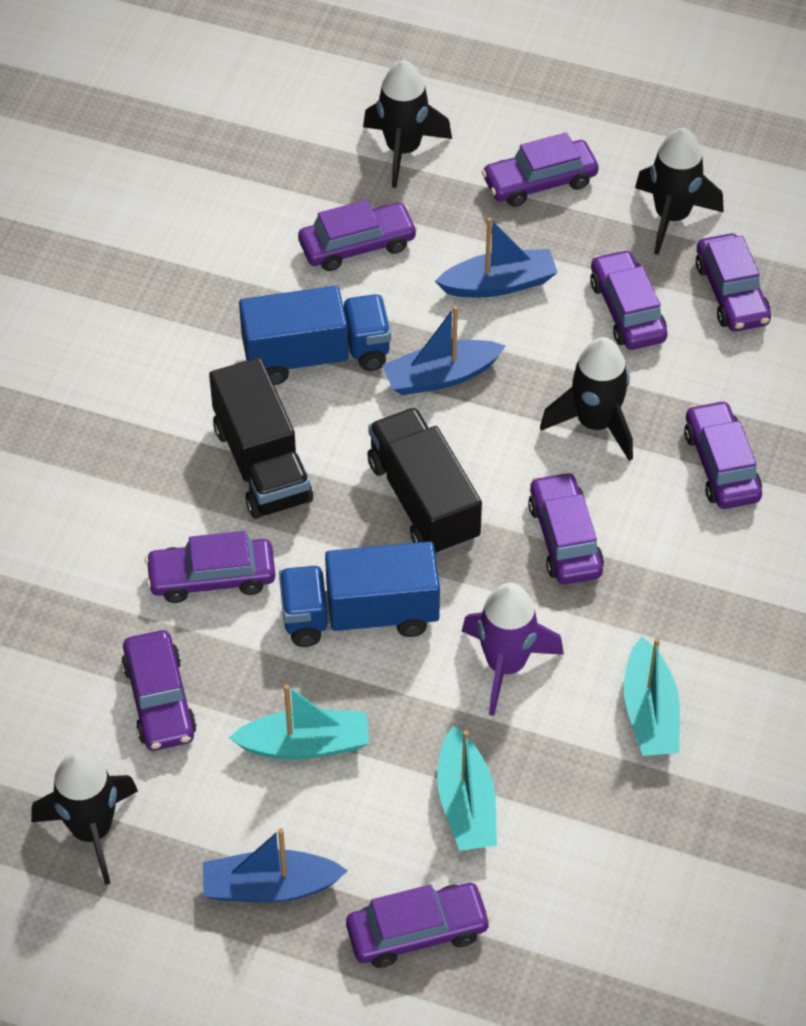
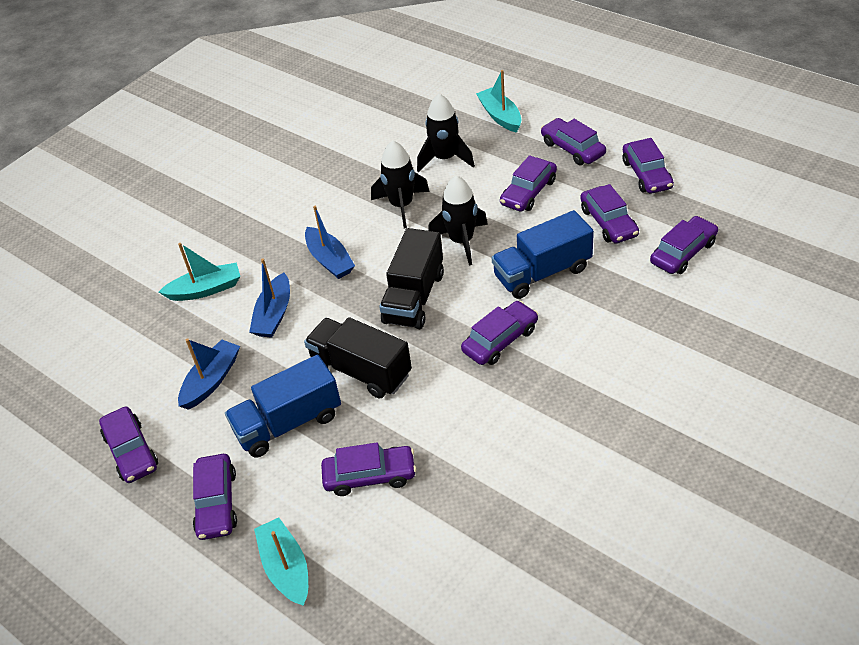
black rocket: 4 -> 3
purple rocket: 1 -> 0

